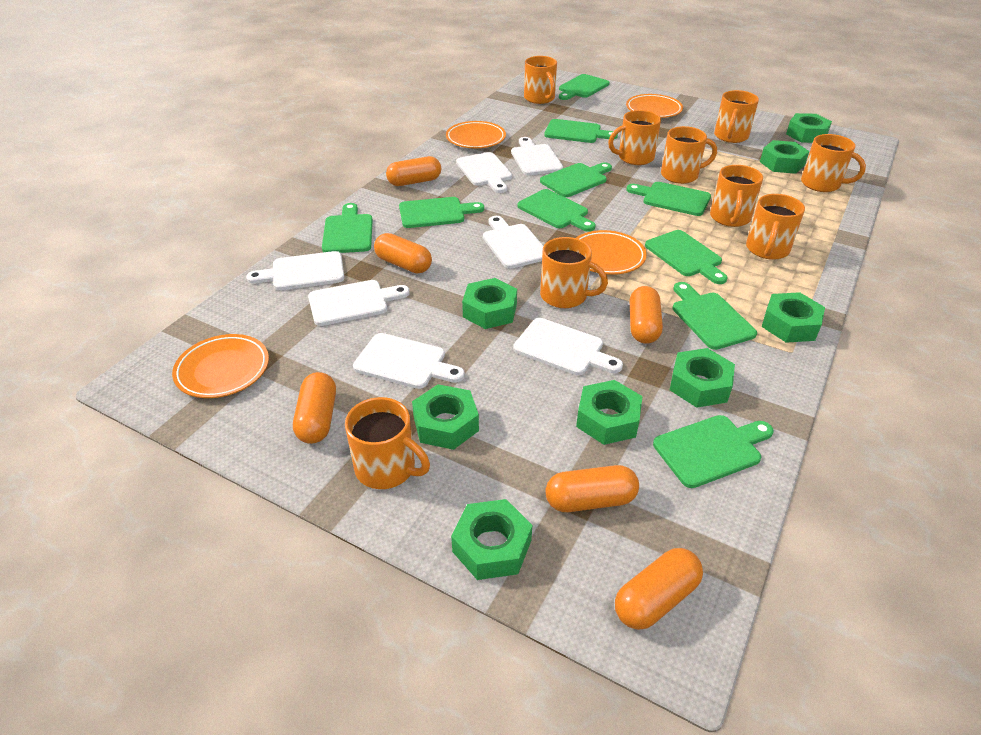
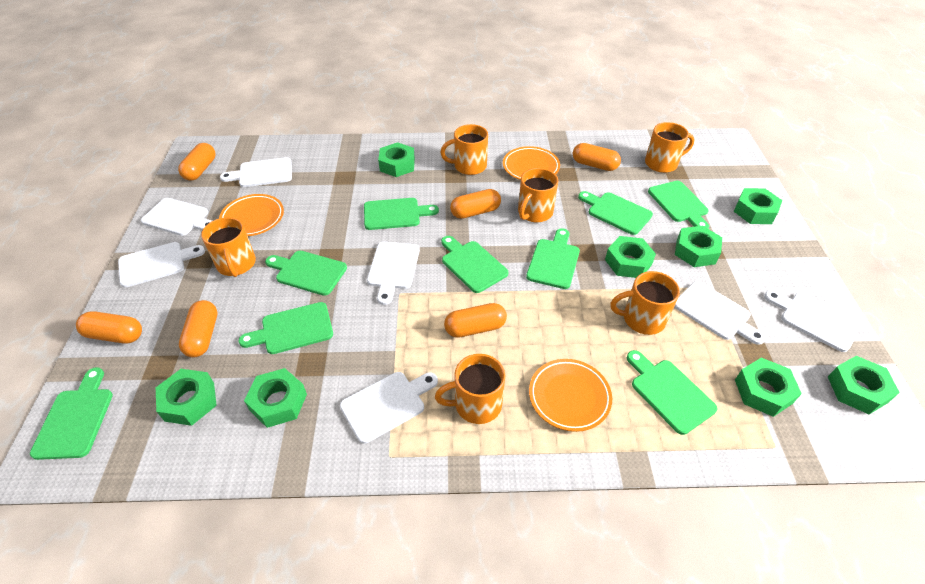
green cutting board: 10 -> 9
orange mug: 9 -> 6
orange plate: 4 -> 3

